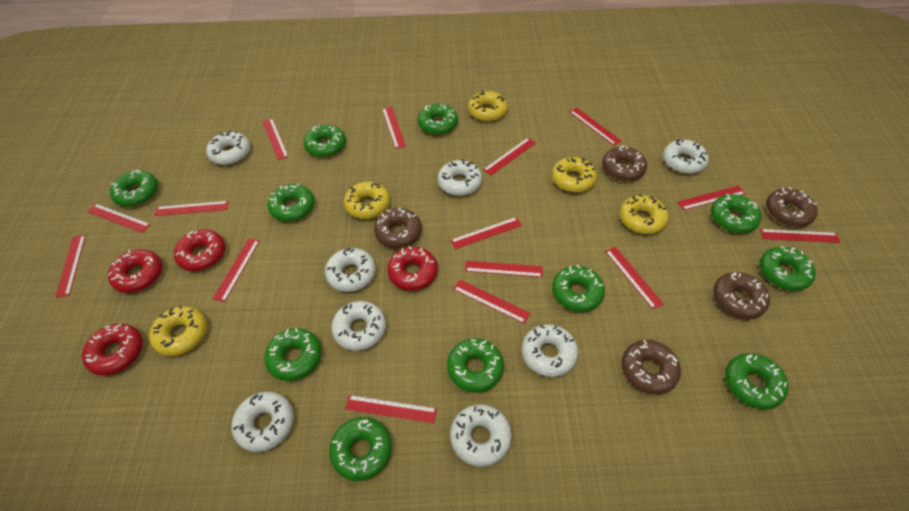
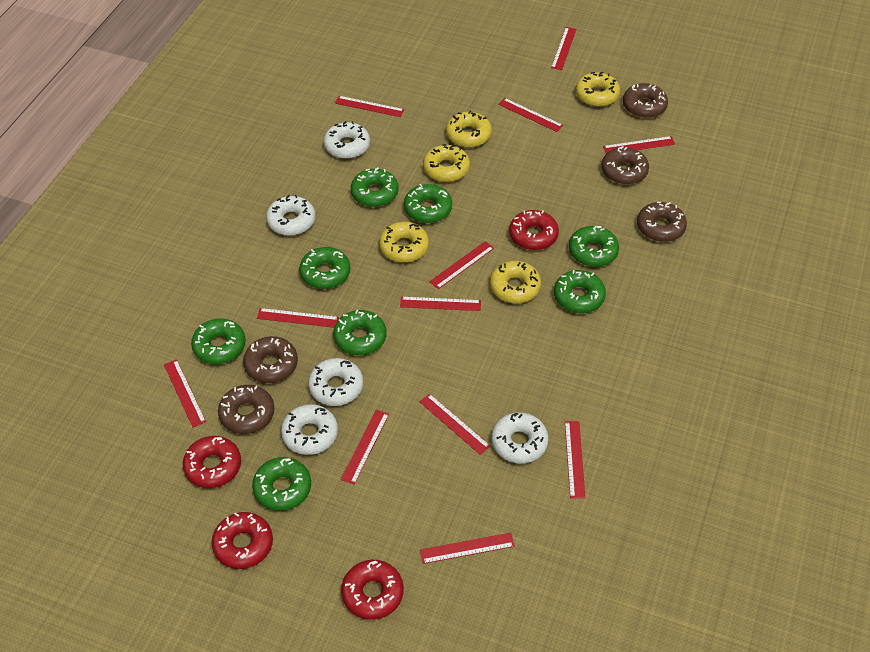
green donut: 11 -> 8
red ruler: 15 -> 12
white donut: 8 -> 5

